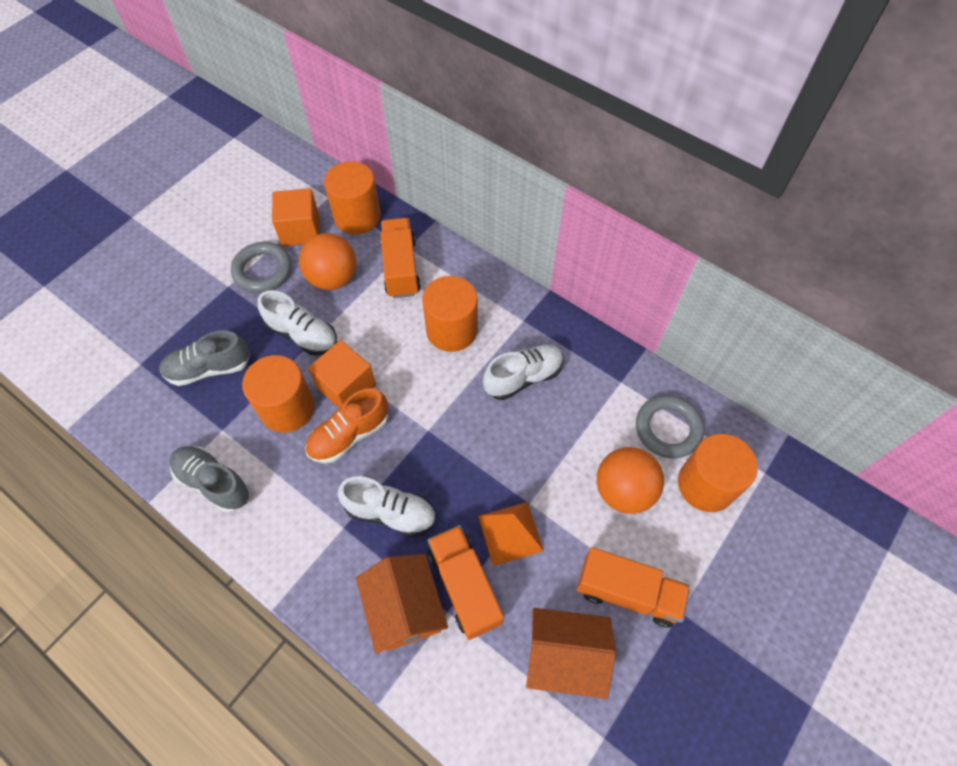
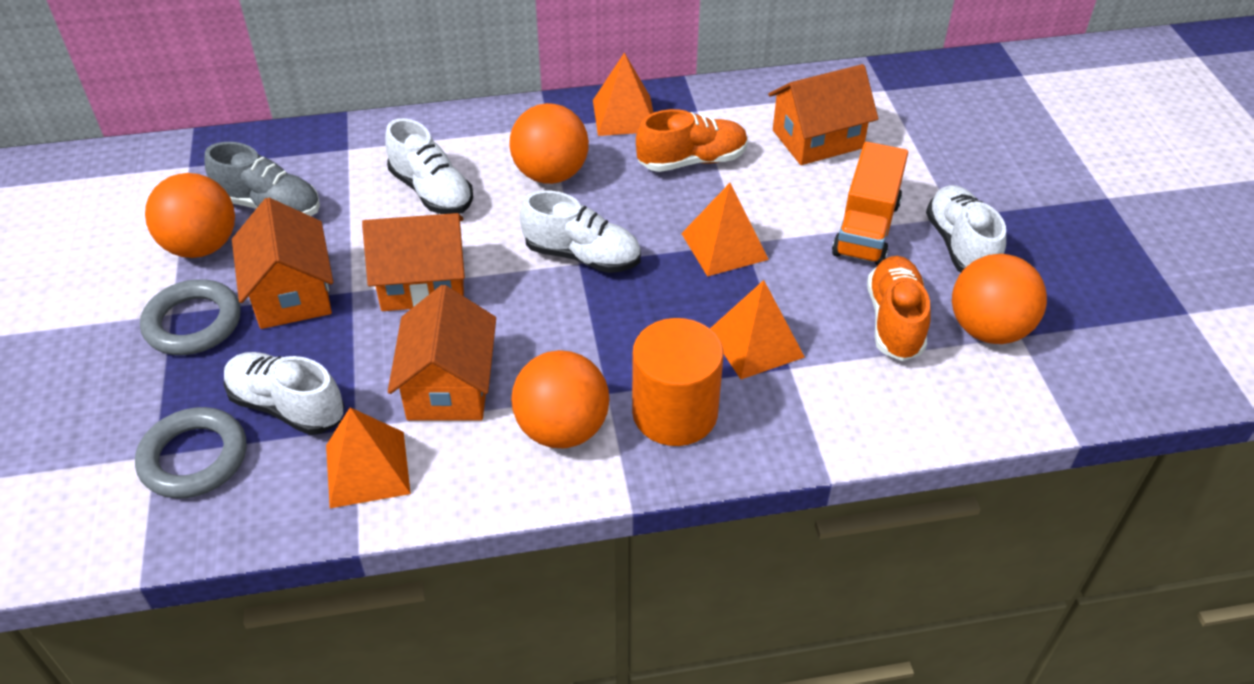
grey shoe: 2 -> 1
orange ball: 2 -> 4
orange cube: 2 -> 0
orange cylinder: 4 -> 1
orange house: 2 -> 4
orange pyramid: 1 -> 4
orange shoe: 1 -> 2
orange truck: 3 -> 1
white shoe: 3 -> 4

